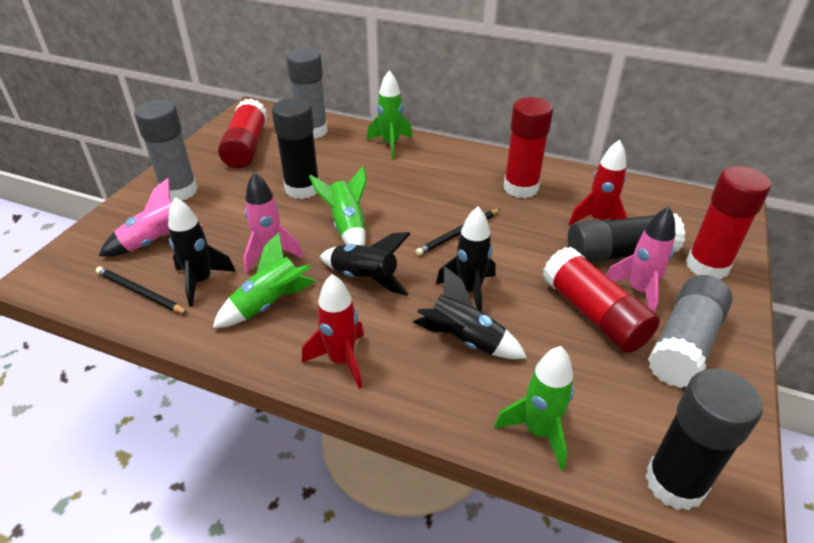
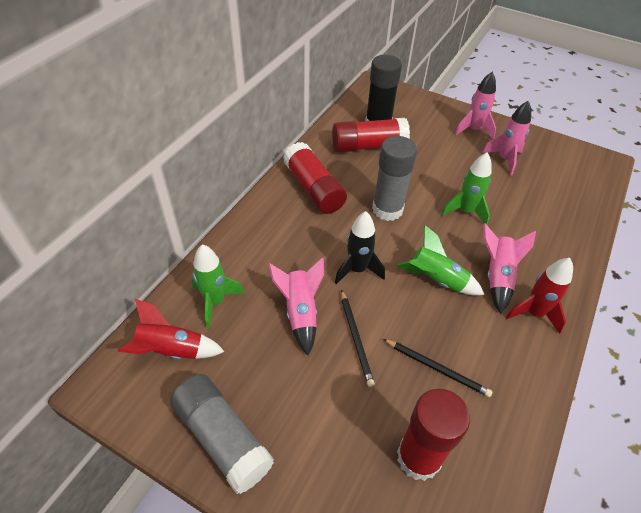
black glue stick: 3 -> 1
black rocket: 4 -> 1
green rocket: 4 -> 3
grey glue stick: 3 -> 2
pink rocket: 3 -> 4
red glue stick: 4 -> 3

